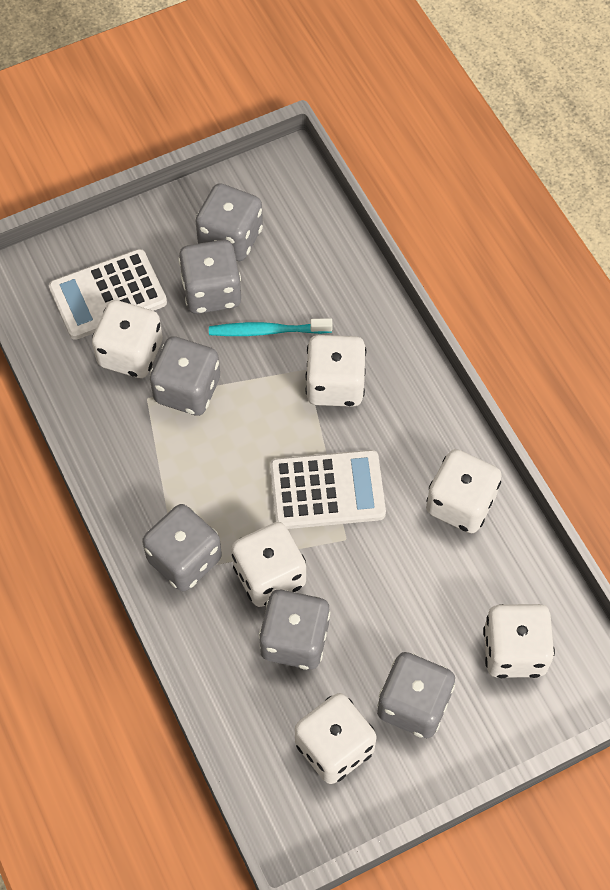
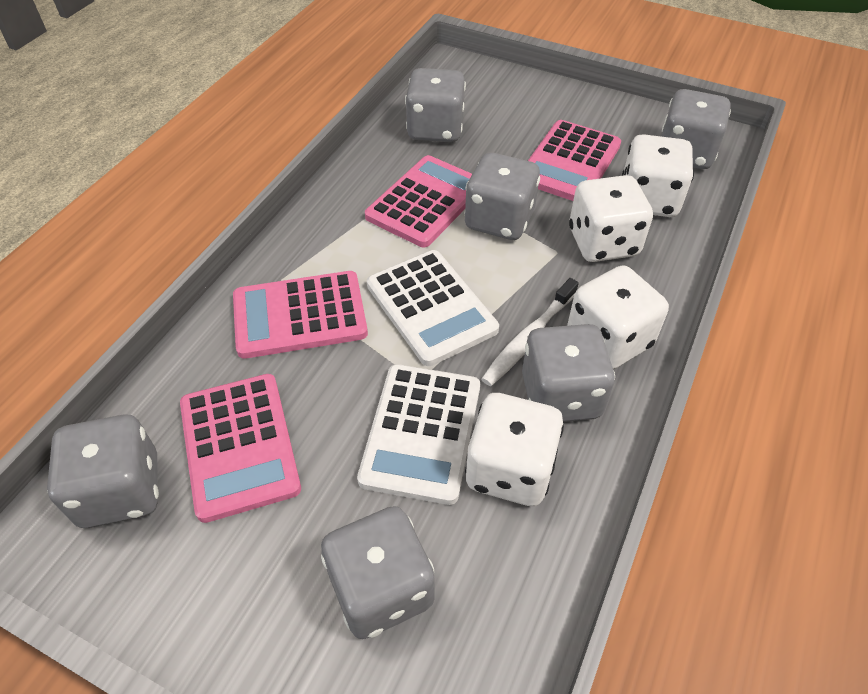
pink calculator: 0 -> 4
turquoise toothbrush: 1 -> 0
white dice: 6 -> 4
white toothbrush: 0 -> 1

